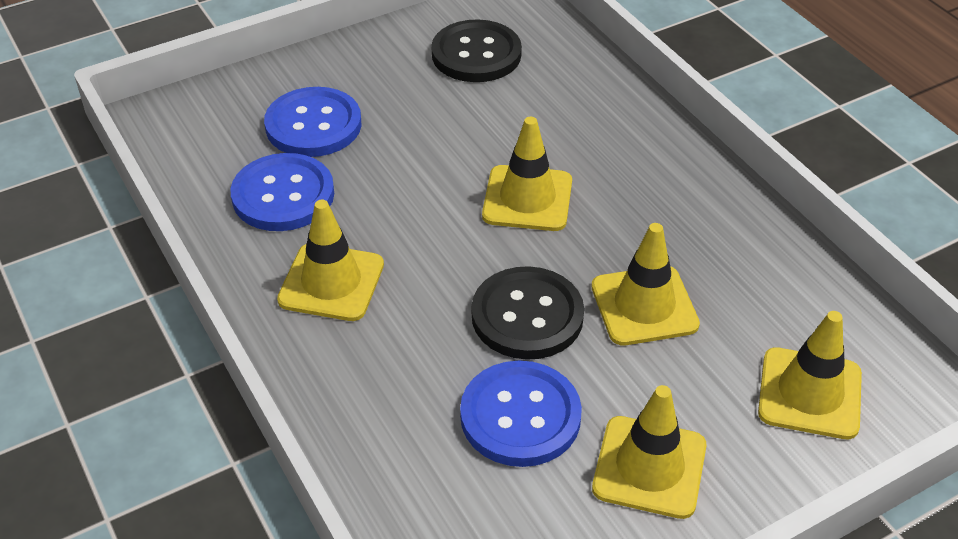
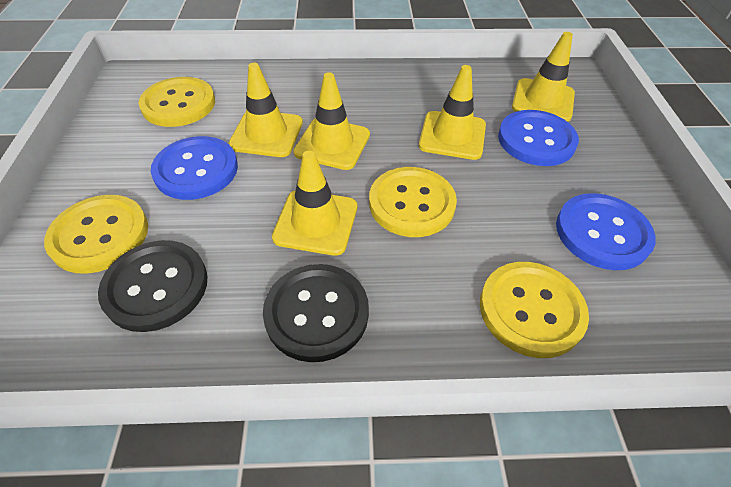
yellow button: 0 -> 4

